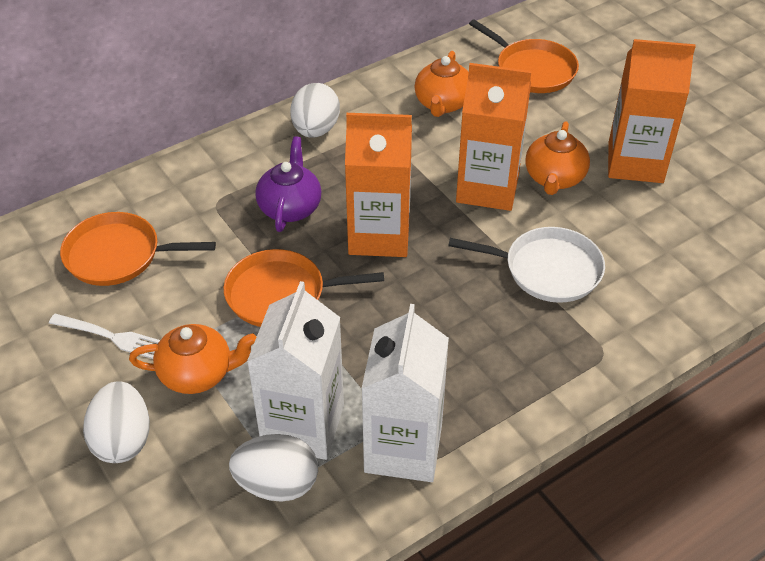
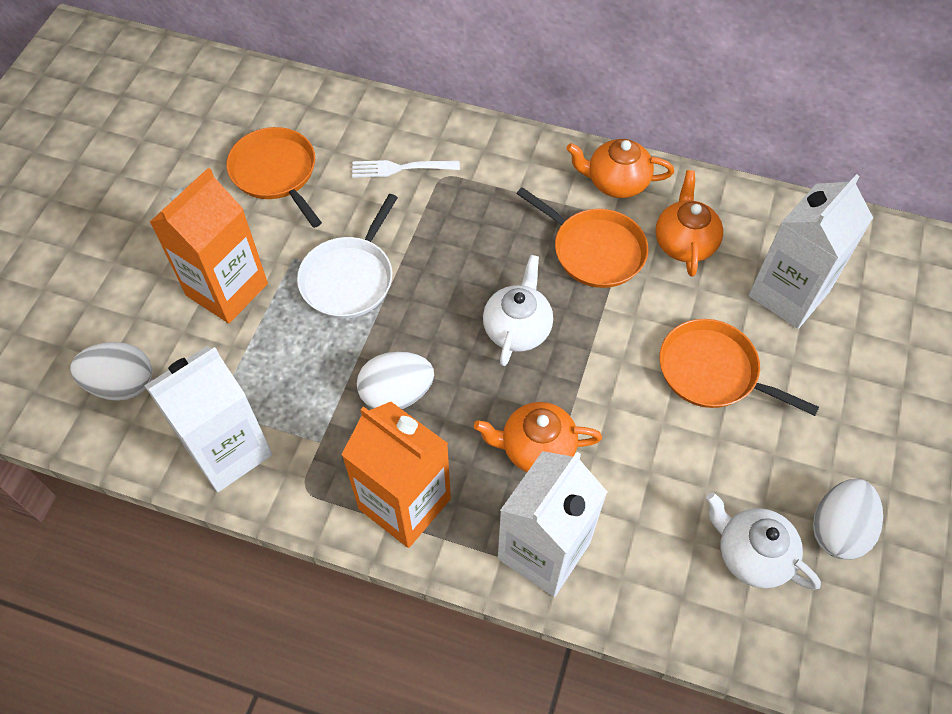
orange carton: 3 -> 2
purple teapot: 1 -> 0
white carton: 2 -> 3
white teapot: 0 -> 2

